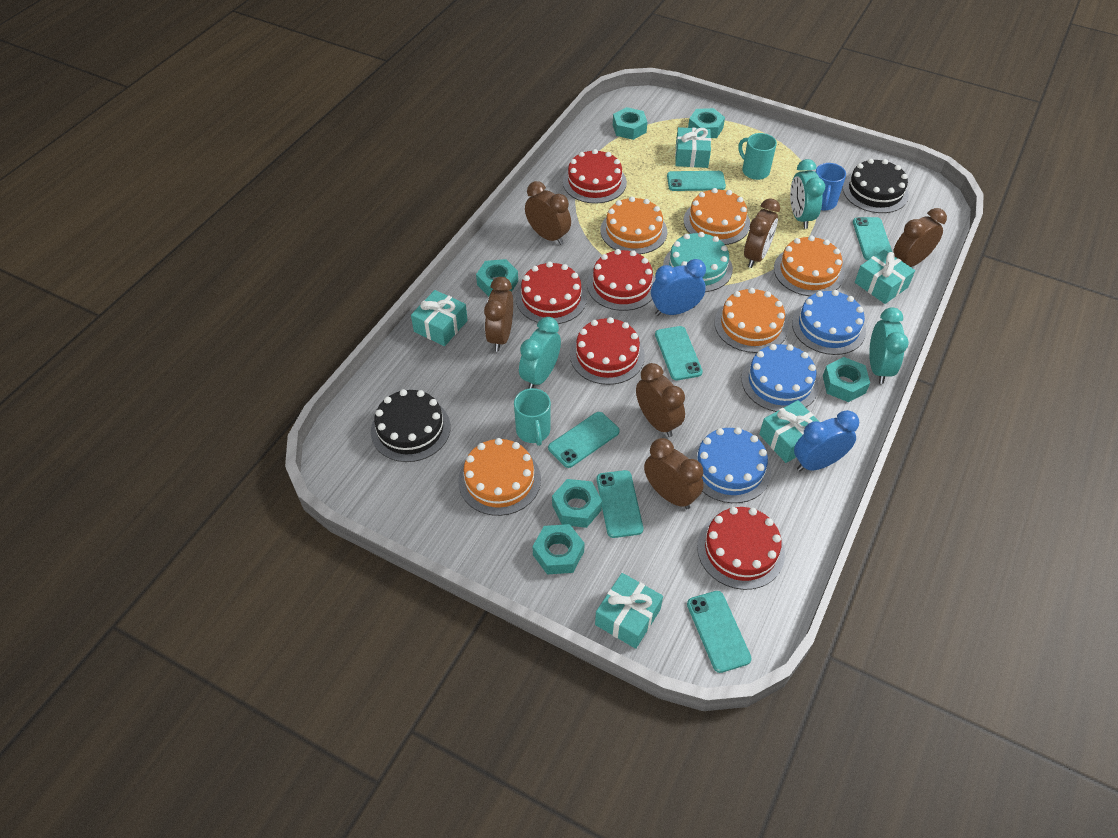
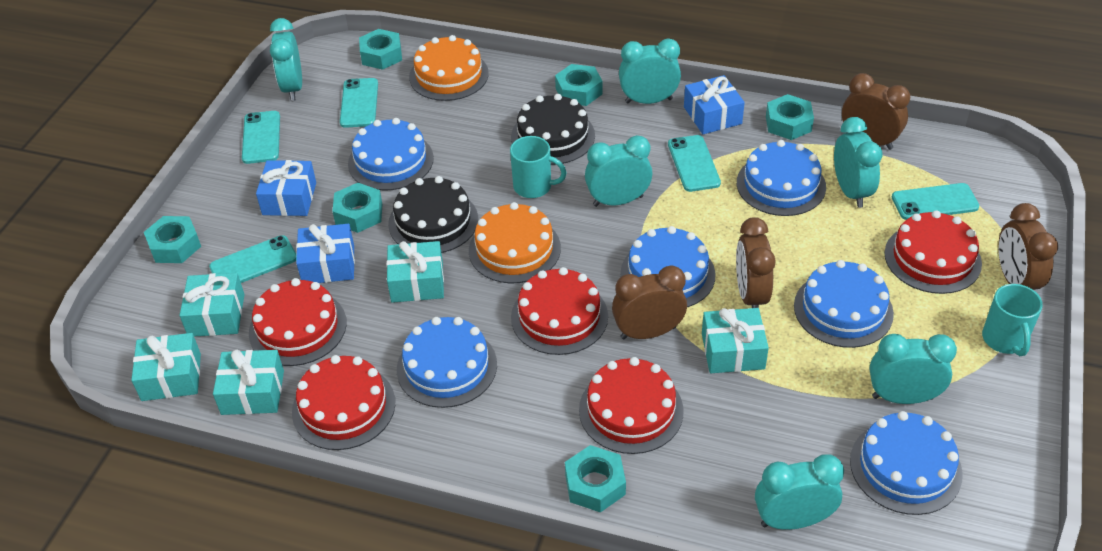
blue cake: 3 -> 6
blue clock: 2 -> 0
blue gift: 0 -> 3
blue mug: 1 -> 0
brown clock: 6 -> 4
orange cake: 5 -> 2
turquoise cake: 1 -> 0
turquoise clock: 3 -> 6
turquoise phone: 6 -> 5

